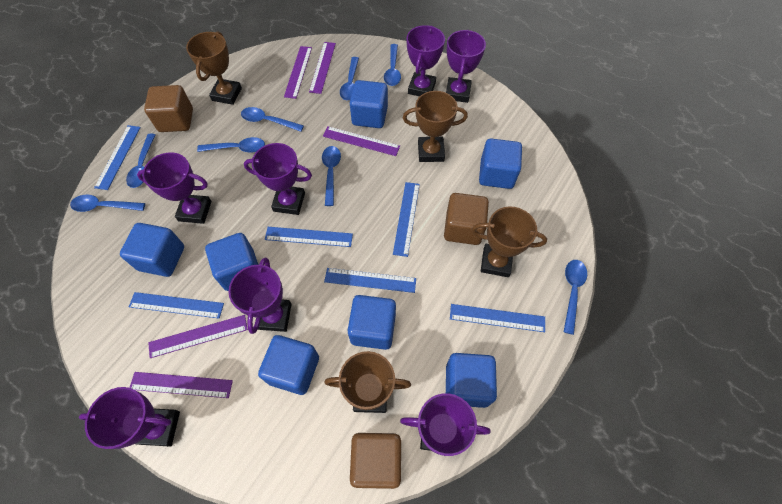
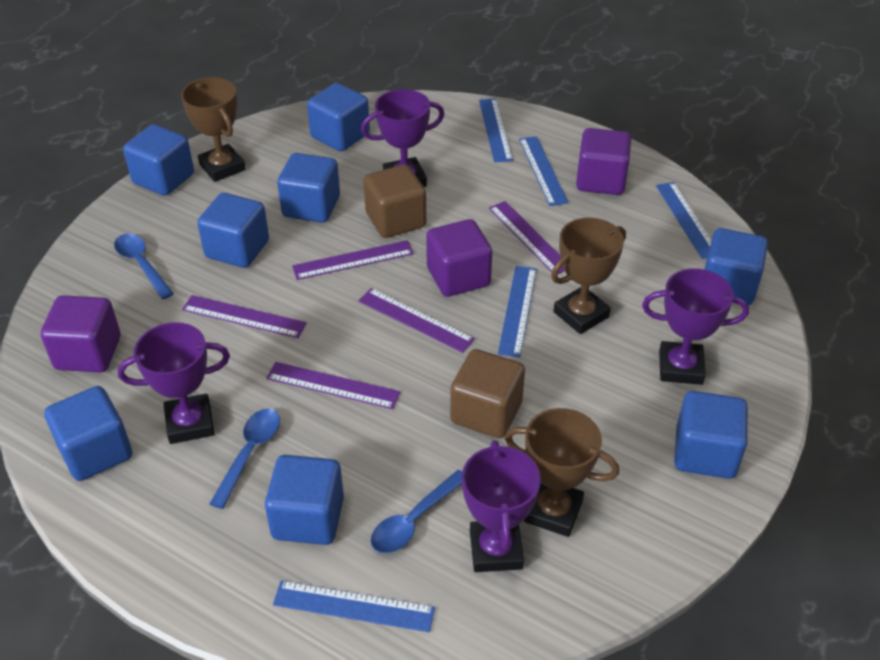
blue cube: 7 -> 8
blue ruler: 6 -> 5
blue spoon: 8 -> 3
brown cube: 3 -> 2
brown trophy: 4 -> 3
purple cube: 0 -> 3
purple trophy: 7 -> 4

